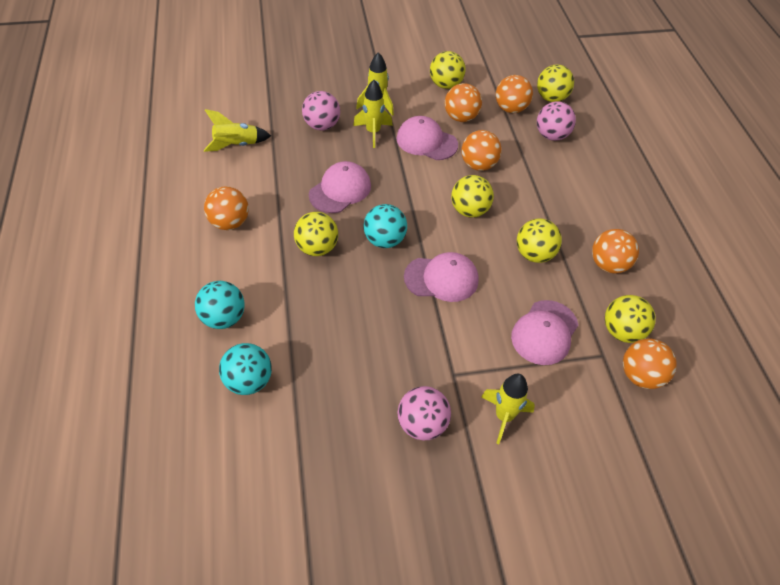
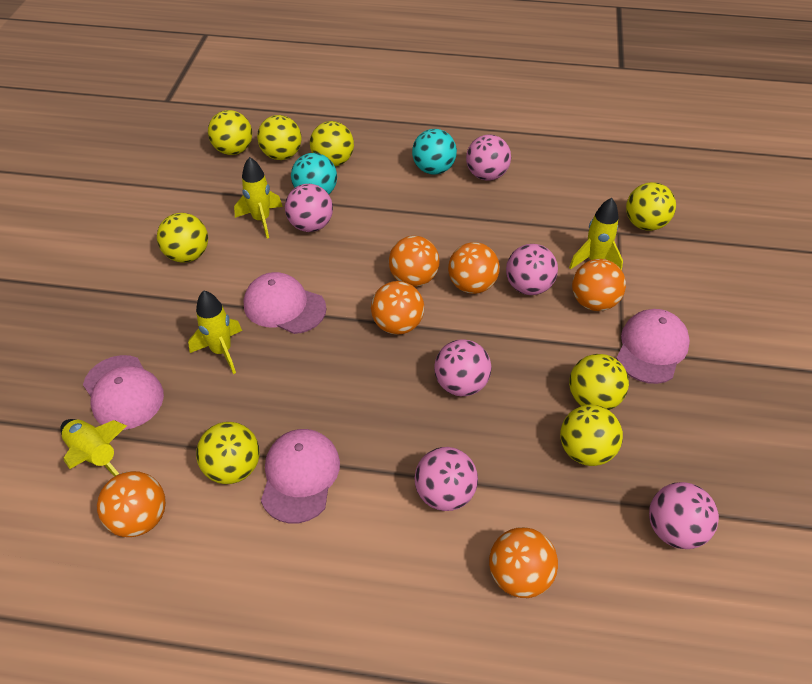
pink ball: 3 -> 6
turquoise ball: 3 -> 2
yellow ball: 6 -> 8

